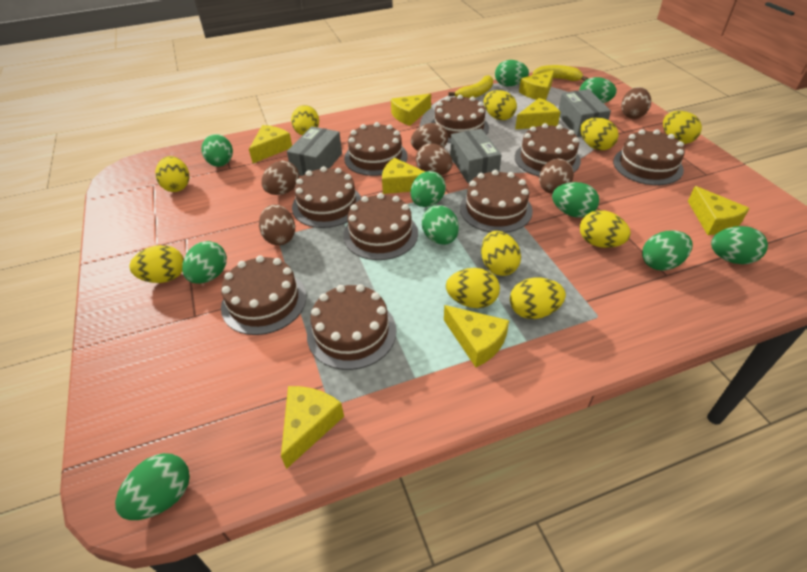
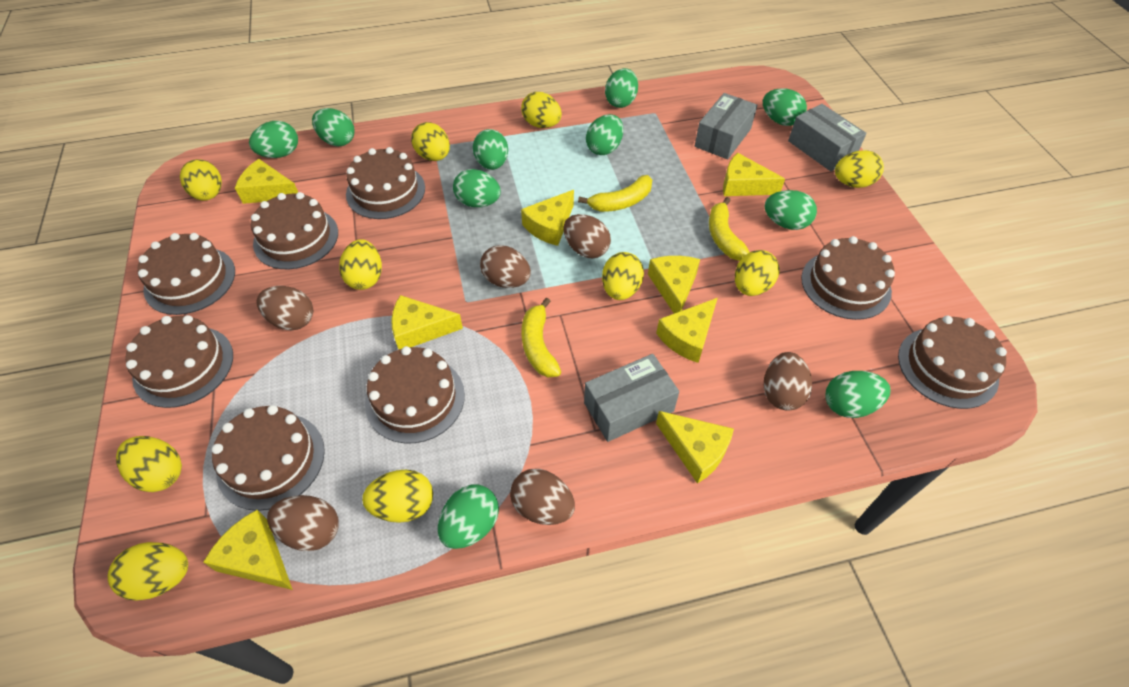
brown cake: 9 -> 8
yellow banana: 2 -> 3

